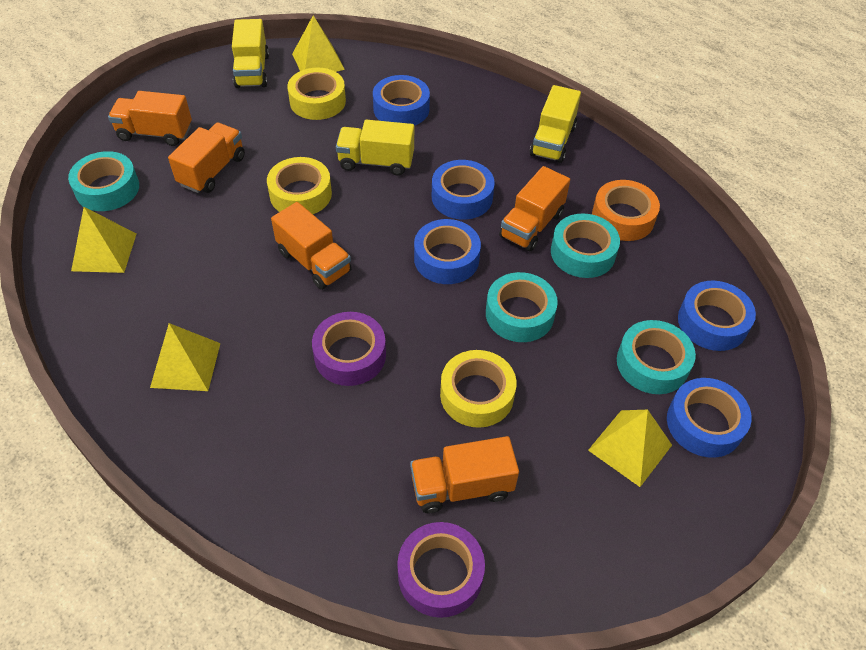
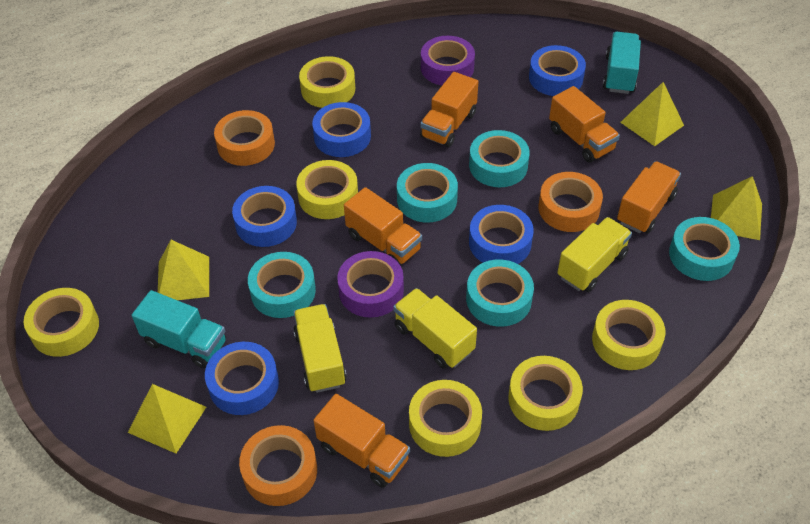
orange tape: 1 -> 3
turquoise tape: 4 -> 5
turquoise truck: 0 -> 2
yellow tape: 3 -> 6

